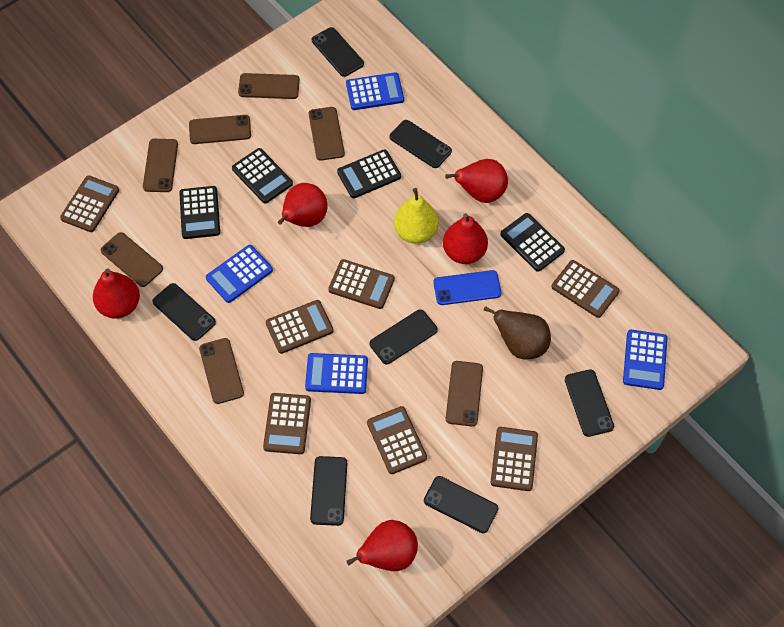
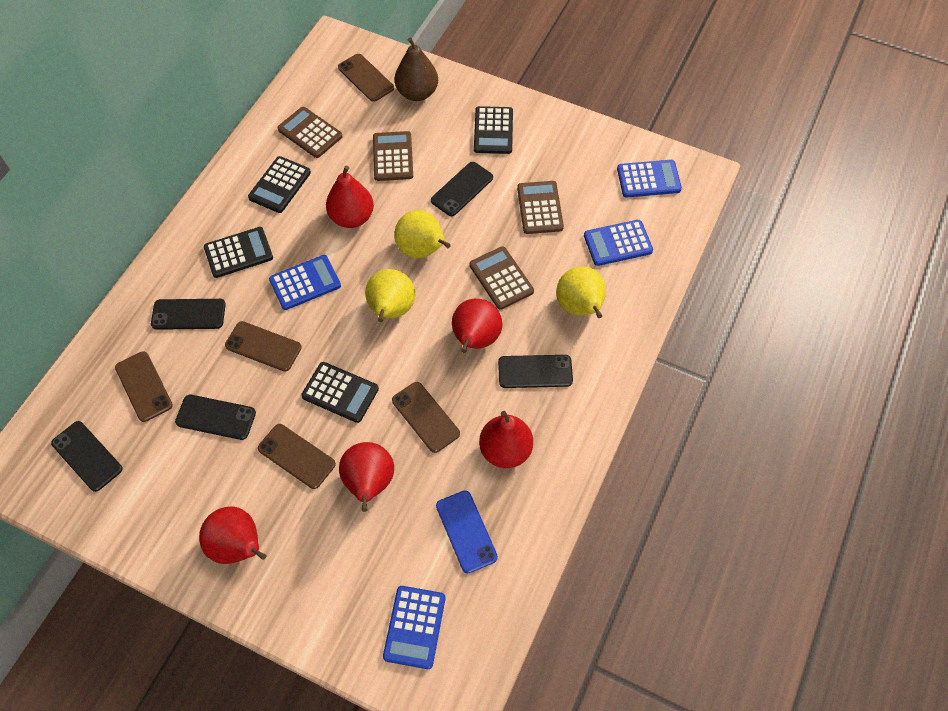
black phone: 7 -> 5
brown calculator: 7 -> 4
brown phone: 7 -> 5
yellow pear: 1 -> 3

